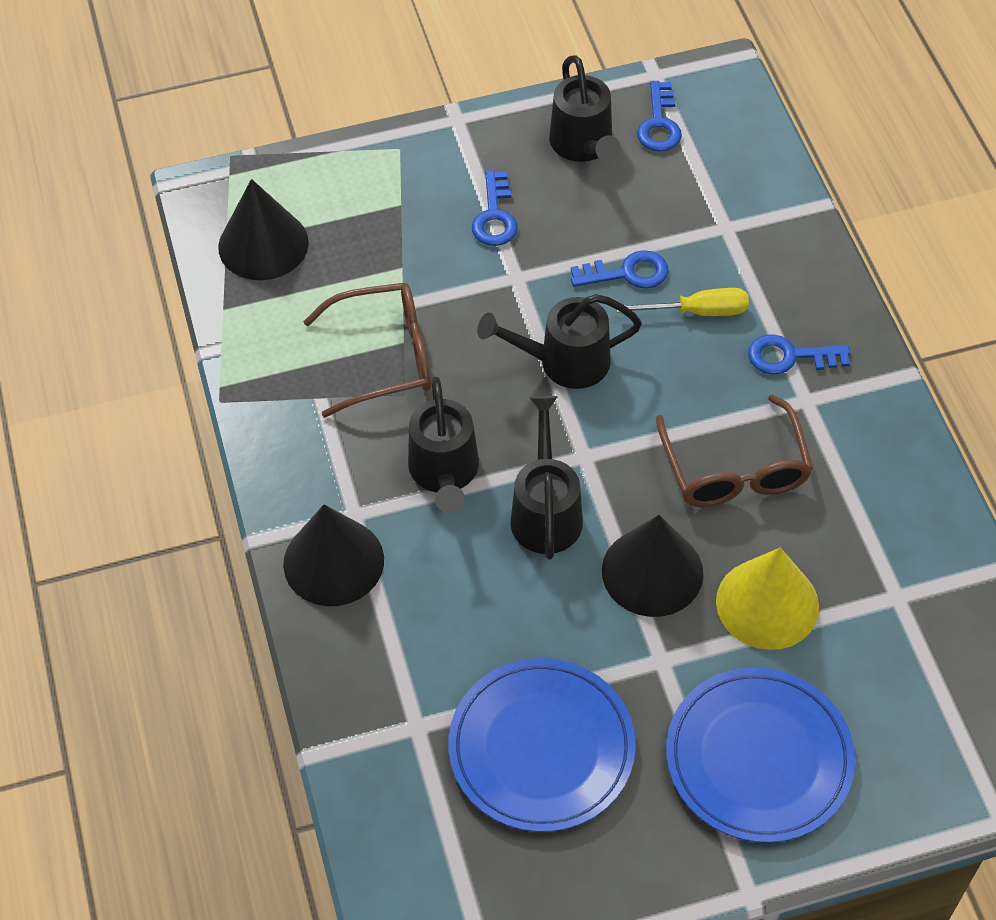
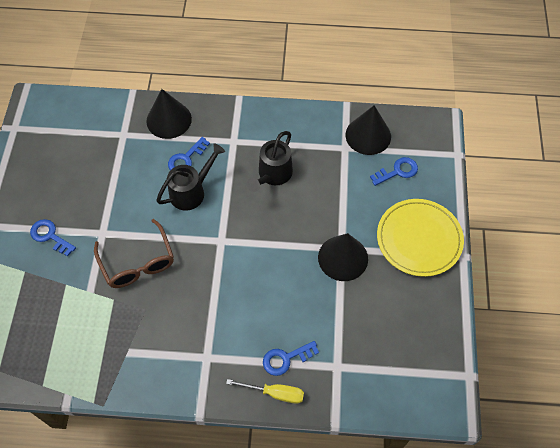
black watering can: 4 -> 2
blue plate: 2 -> 0
brown glasses: 2 -> 1
yellow cone: 1 -> 0
yellow plate: 0 -> 1

